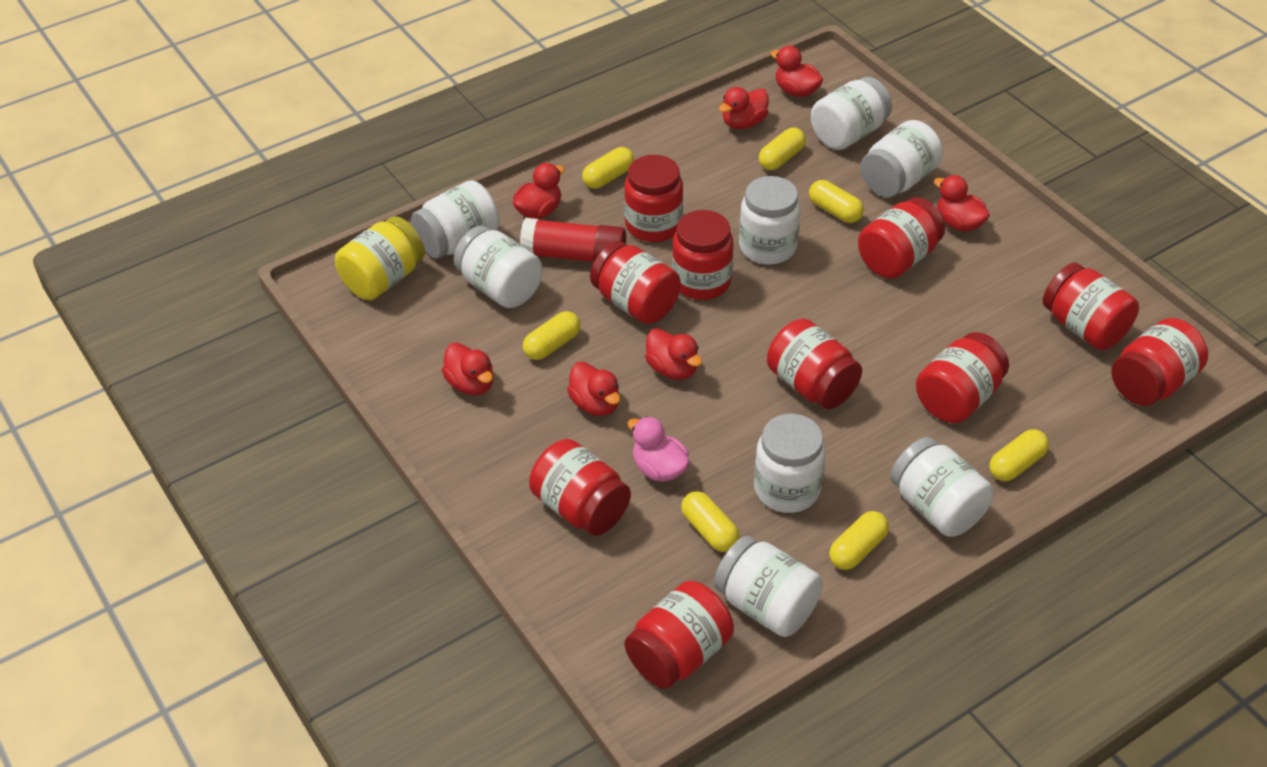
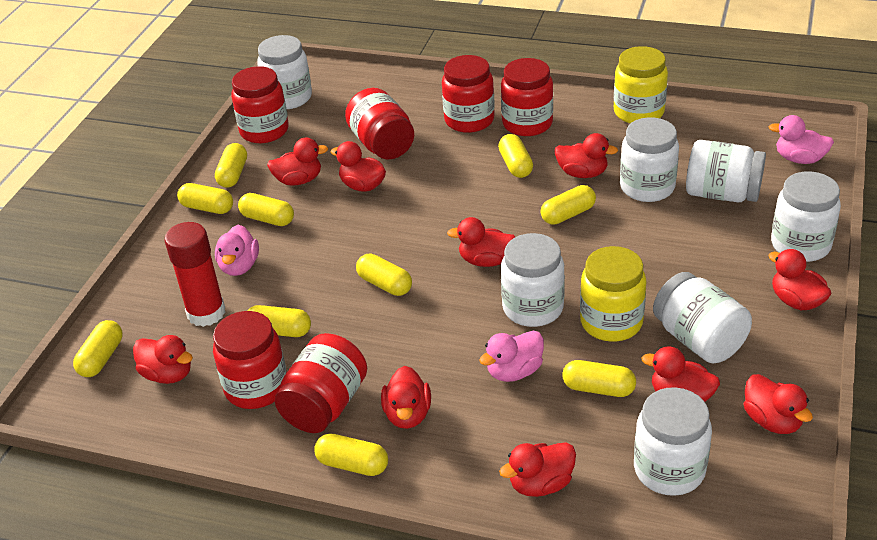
pink duck: 1 -> 3
red duck: 7 -> 10
red jar: 10 -> 6
white jar: 8 -> 7
yellow capsule: 7 -> 10
yellow jar: 1 -> 2

